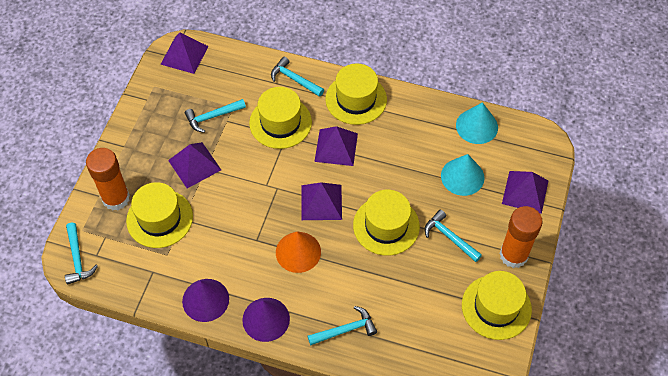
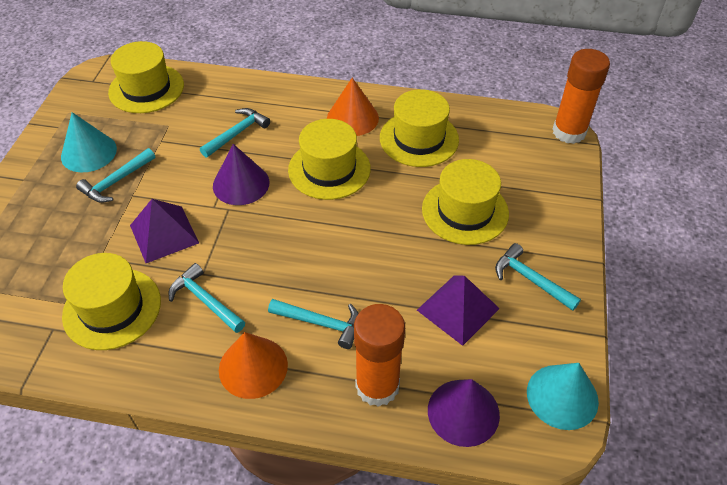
orange cone: 1 -> 2
purple pyramid: 5 -> 2

